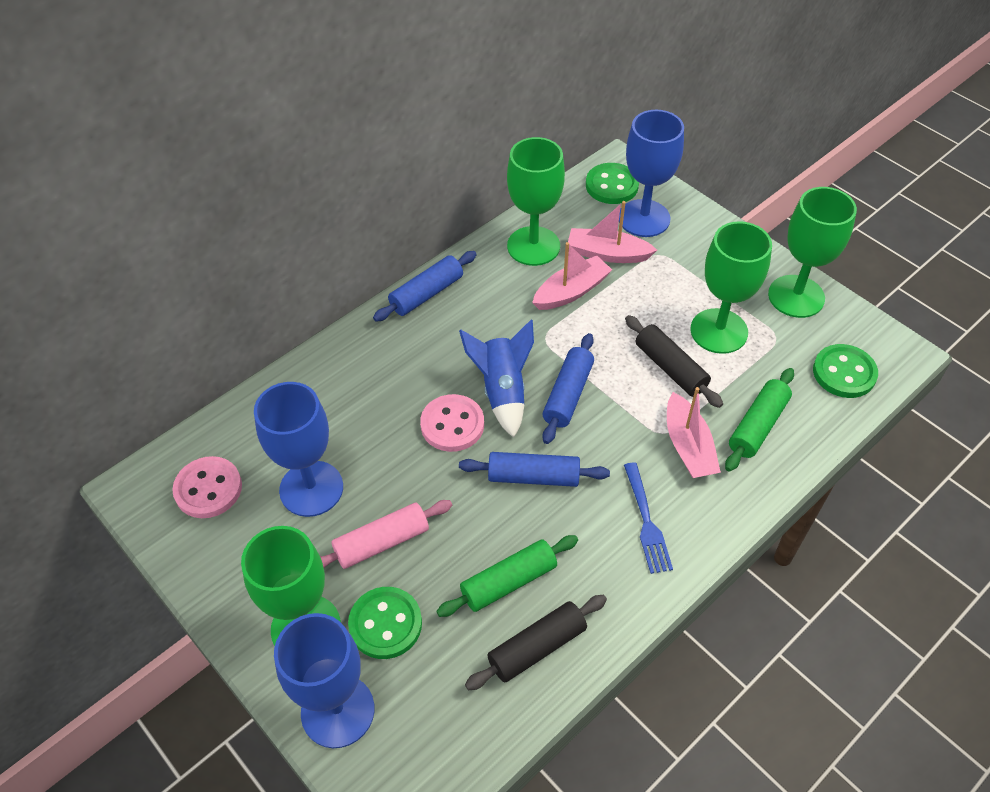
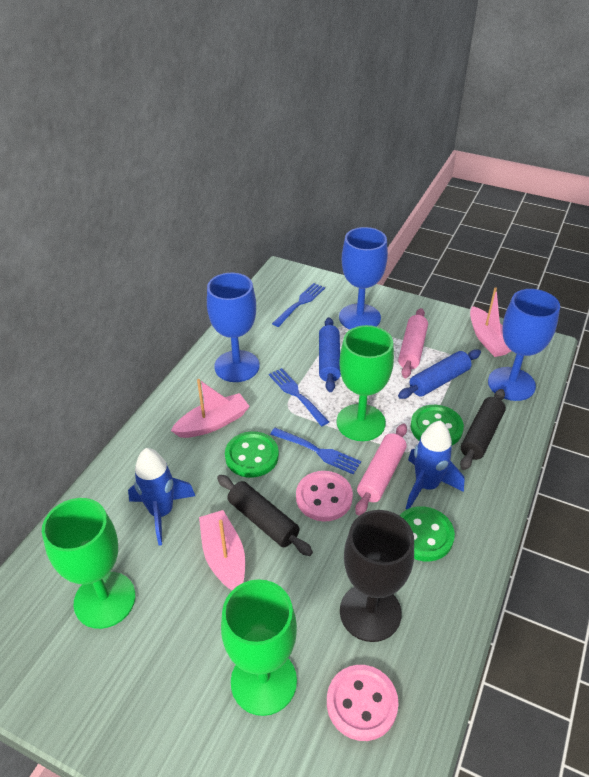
black goblet: 0 -> 1
blue fork: 1 -> 3
blue rocket: 1 -> 2
blue rolling pin: 3 -> 2
green goblet: 4 -> 3
green rolling pin: 2 -> 0
pink rolling pin: 1 -> 2

